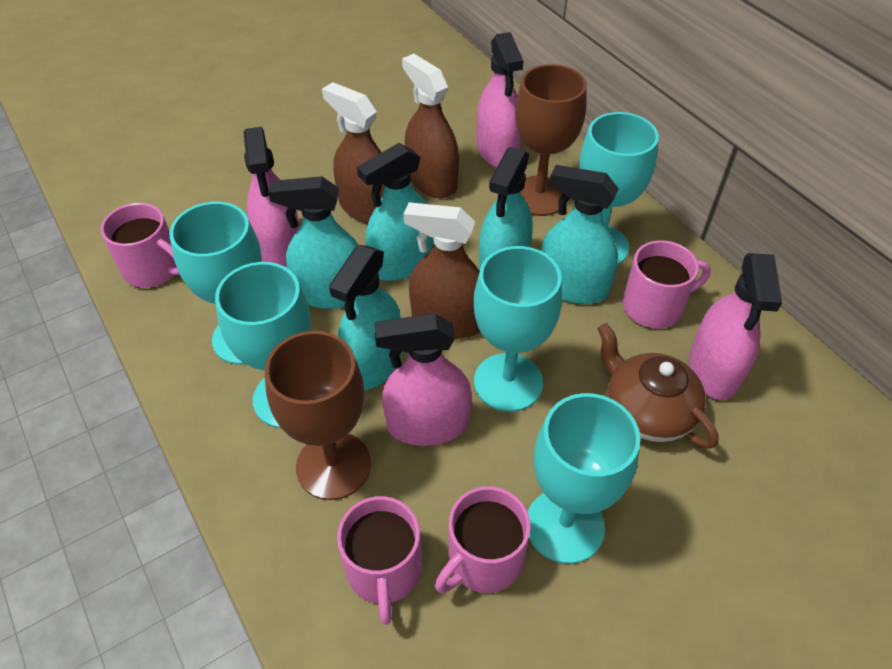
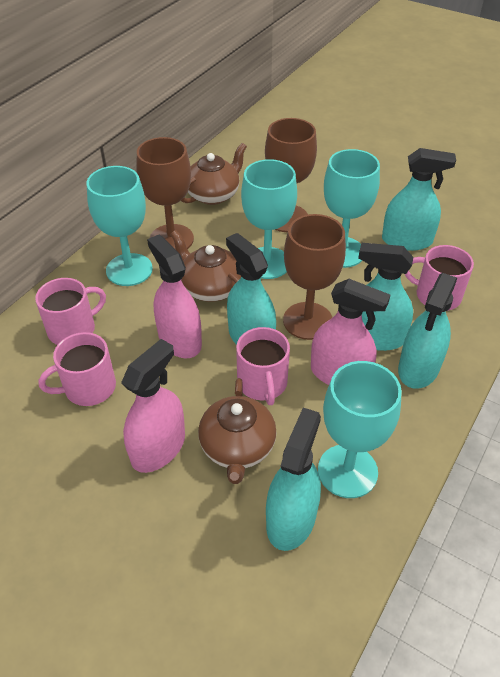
brown goblet: 2 -> 3
brown spray bottle: 3 -> 0
brown teapot: 1 -> 3
pink spray bottle: 4 -> 3
turquoise goblet: 5 -> 4

